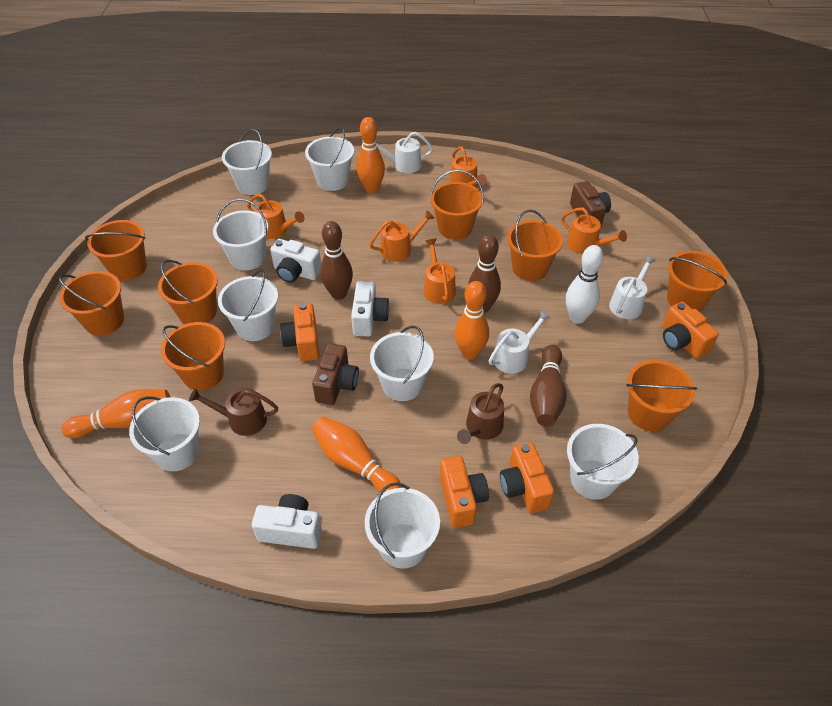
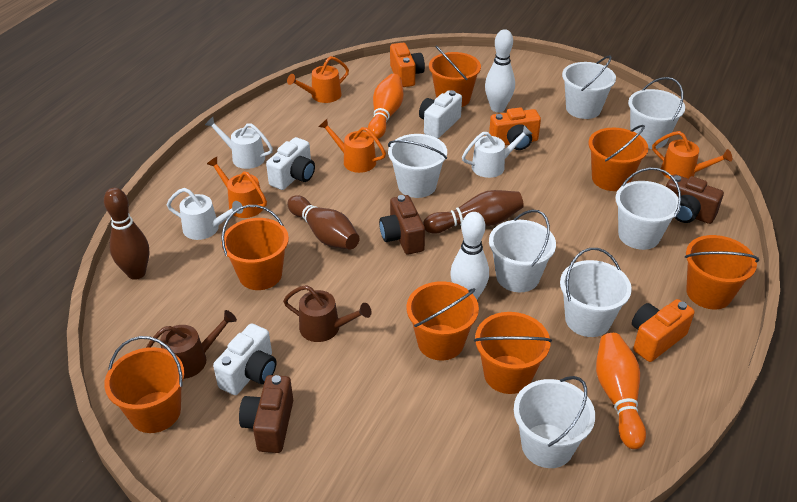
brown camera: 2 -> 3
orange bowling pin: 4 -> 2
orange bucket: 8 -> 7
orange camera: 4 -> 3
orange watering can: 5 -> 4
white bowling pin: 1 -> 2
white bucket: 8 -> 7

